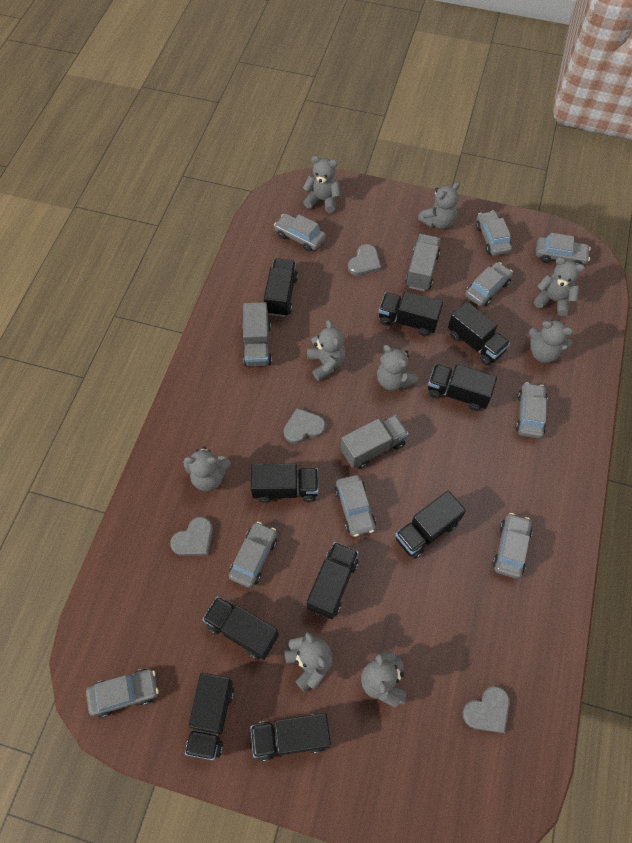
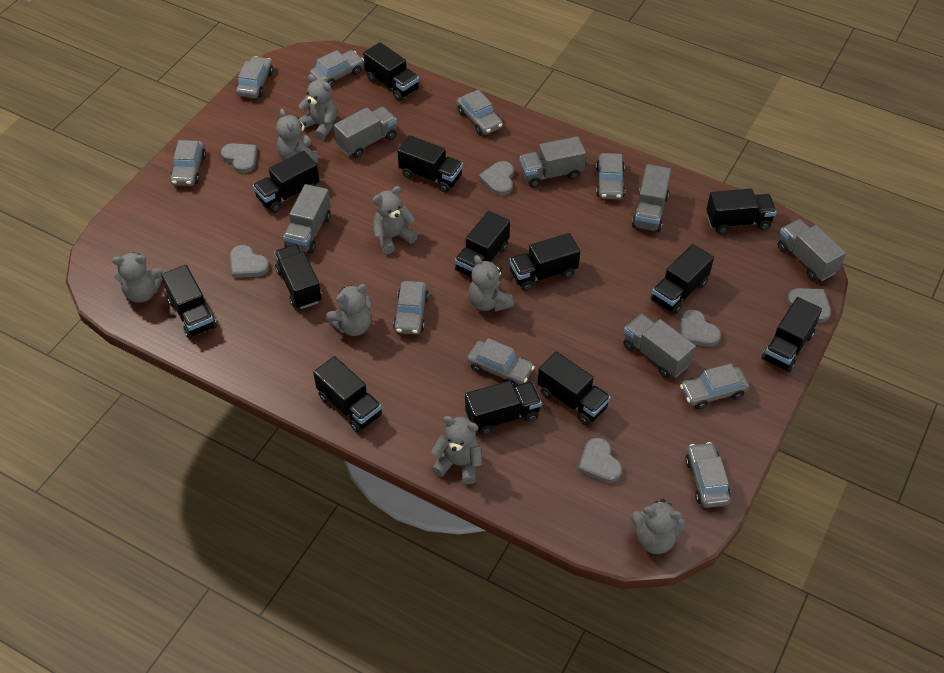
black truck: 10 -> 13
grey heart: 4 -> 6
grey teddy bear: 9 -> 8
grey truck: 3 -> 6

